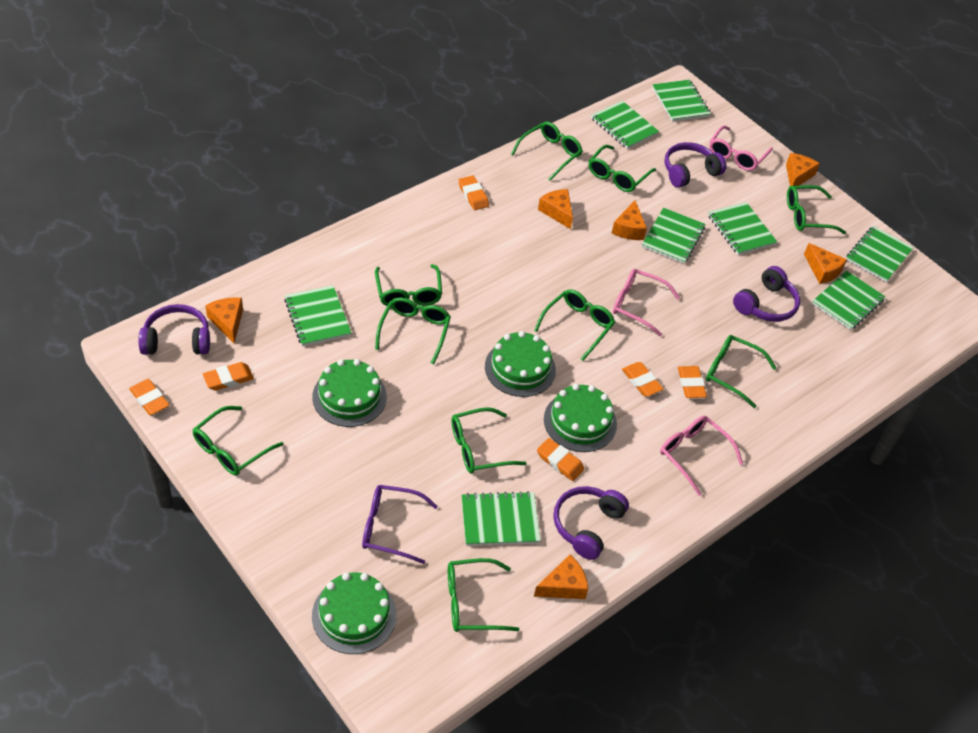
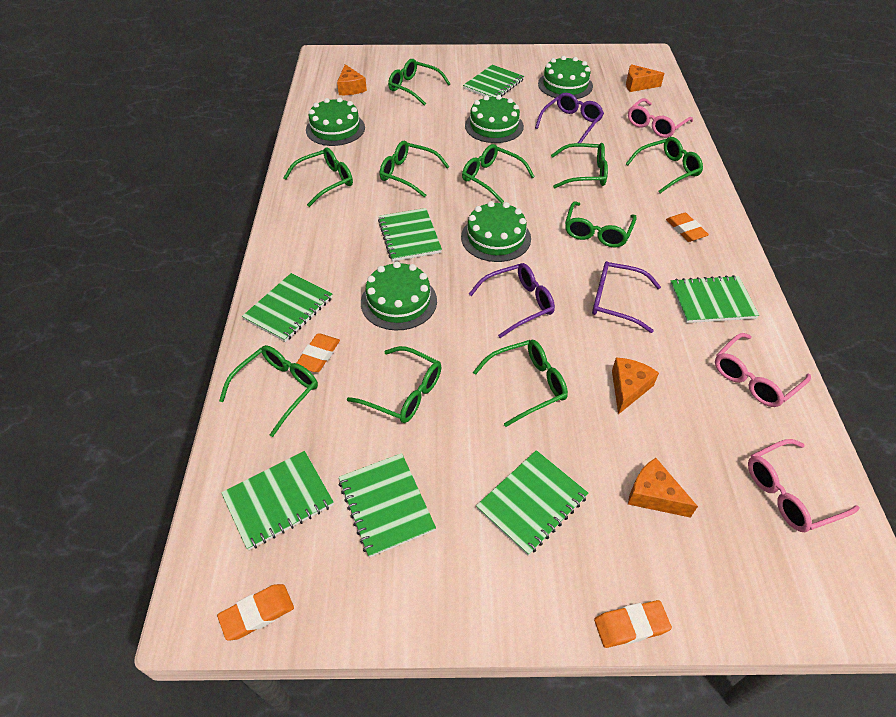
green cake: 4 -> 5
green notebook: 8 -> 7
orange cheese: 6 -> 4
orange eraser: 6 -> 4
purple glasses: 1 -> 3
purple headphones: 4 -> 0

